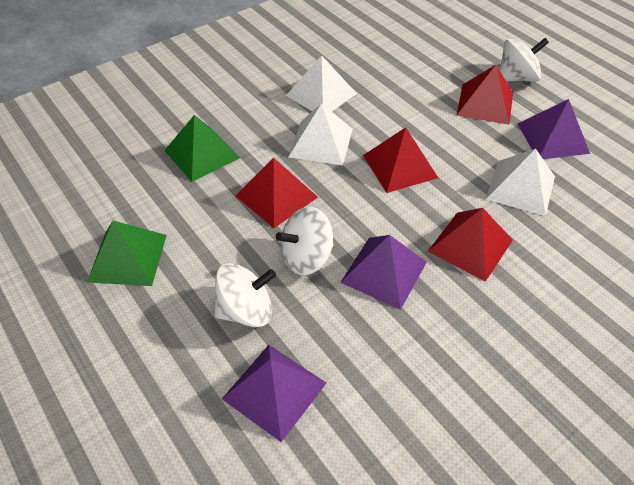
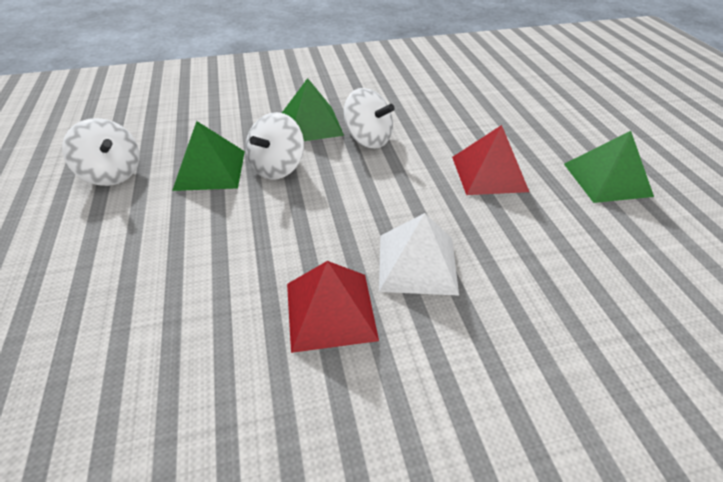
green pyramid: 2 -> 3
purple pyramid: 3 -> 0
red pyramid: 4 -> 2
white pyramid: 3 -> 1

